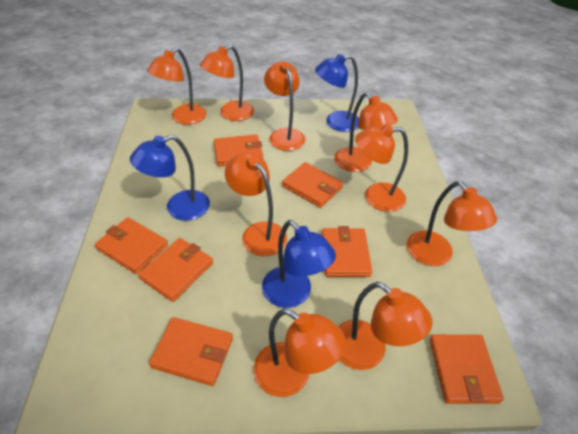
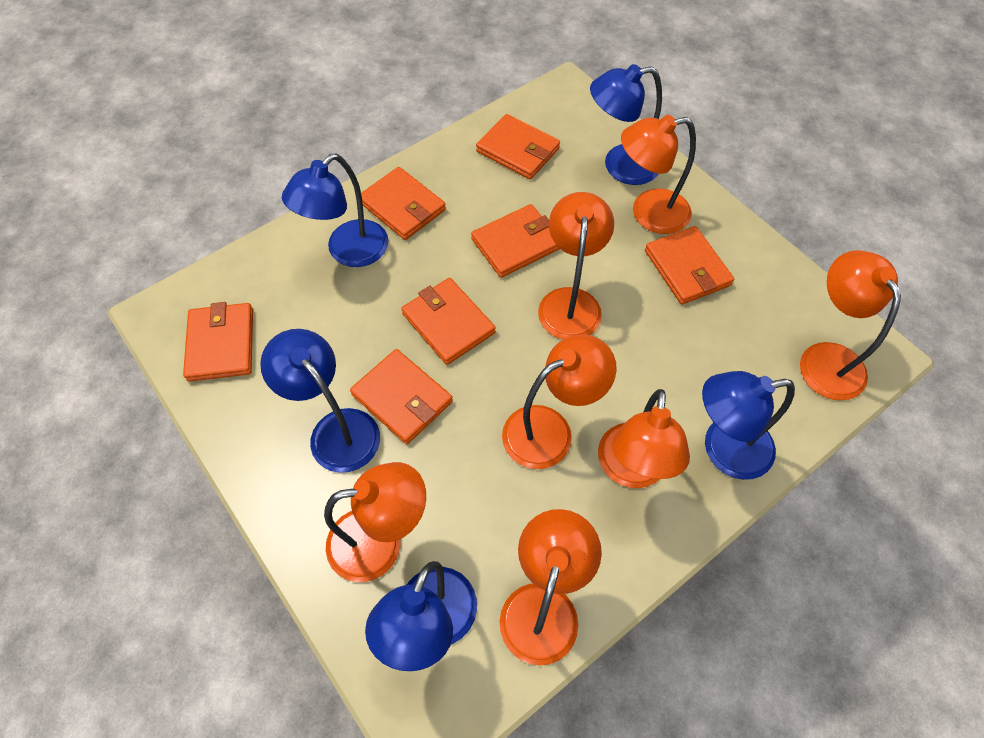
blue lamp: 3 -> 5
orange lamp: 9 -> 7

